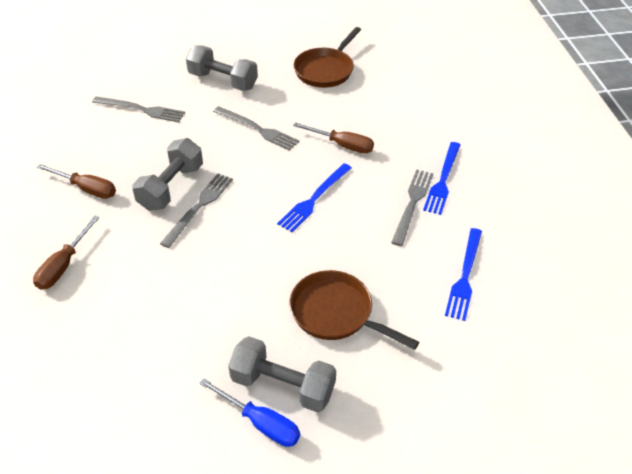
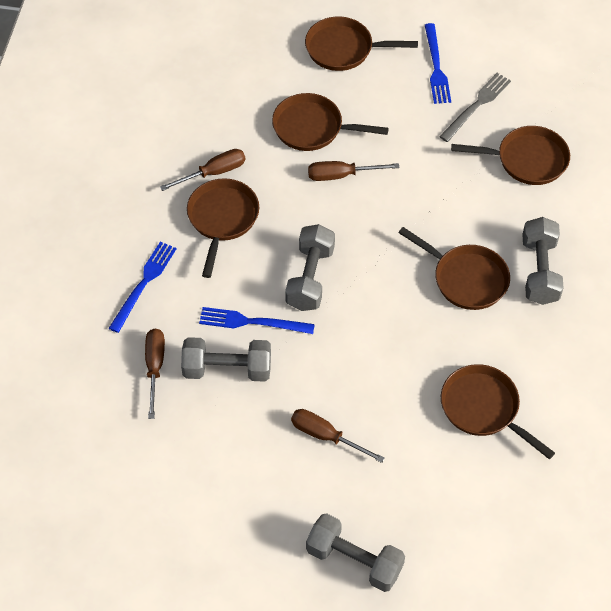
blue screwdriver: 1 -> 0
brown pan: 2 -> 6
brown screwdriver: 3 -> 4
grey dumbbell: 3 -> 4
grey fork: 4 -> 1

